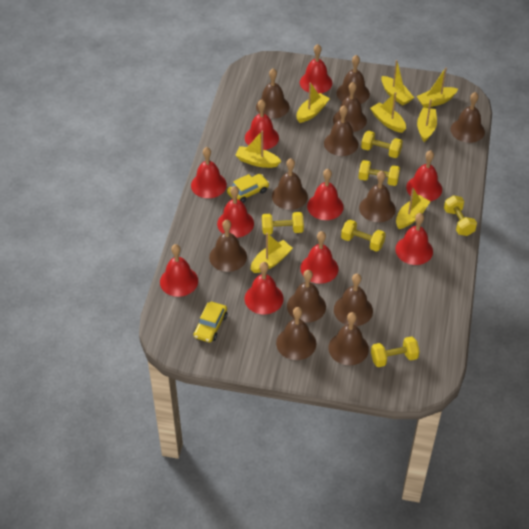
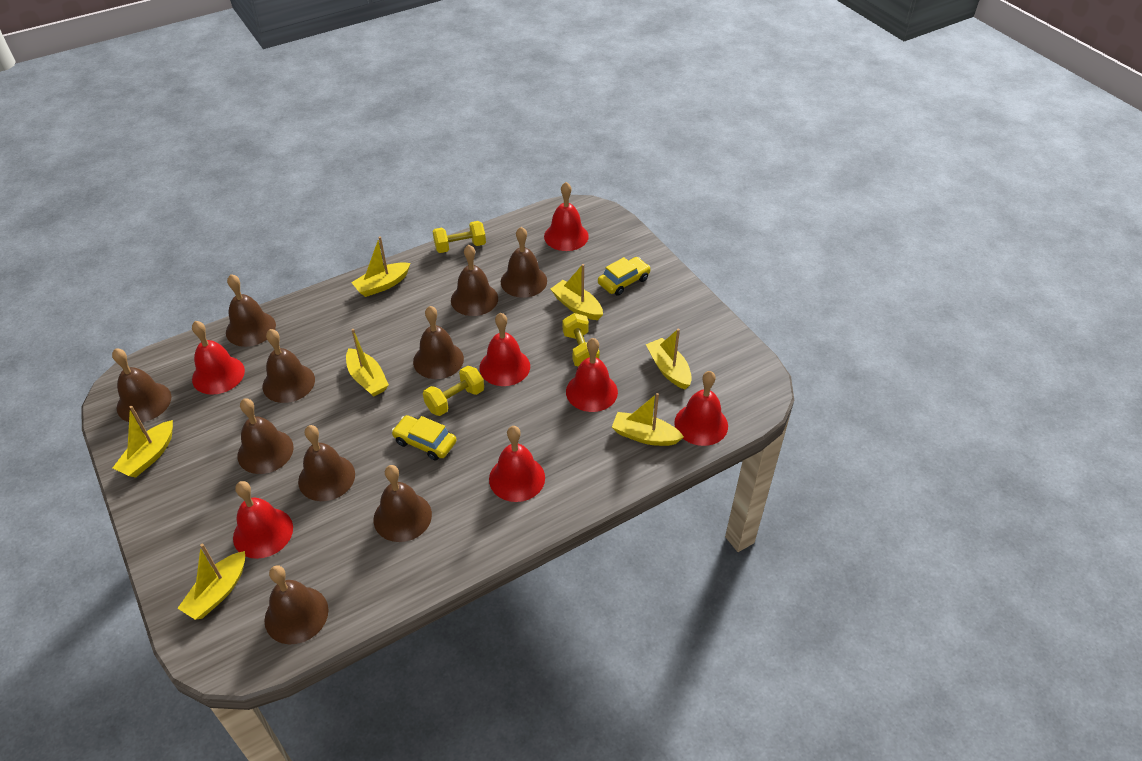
brown bell: 12 -> 10
red bell: 10 -> 7
yellow boat: 8 -> 7
yellow dumbbell: 6 -> 3

